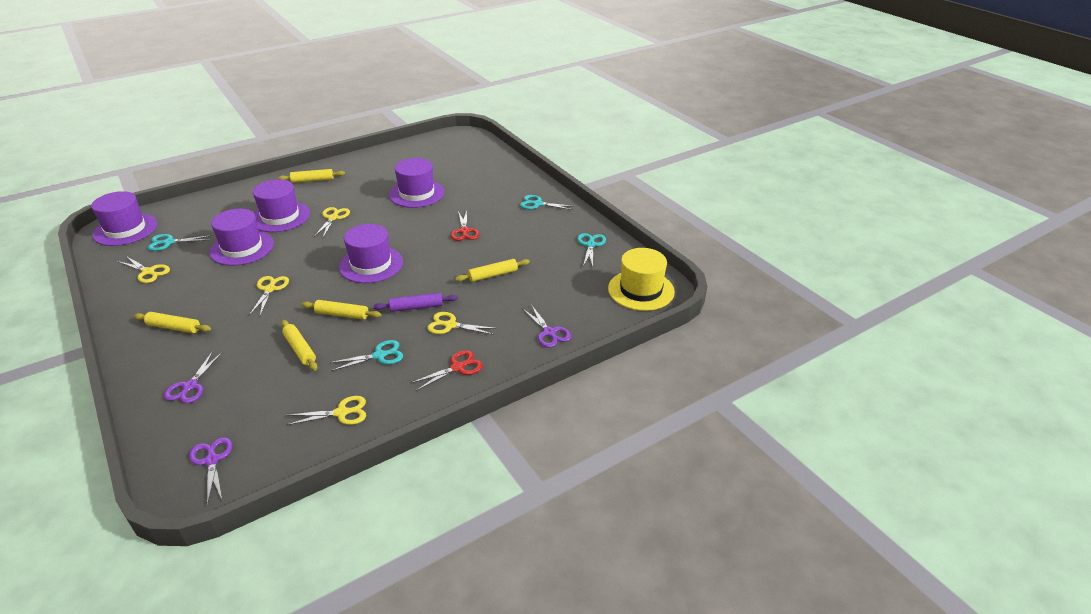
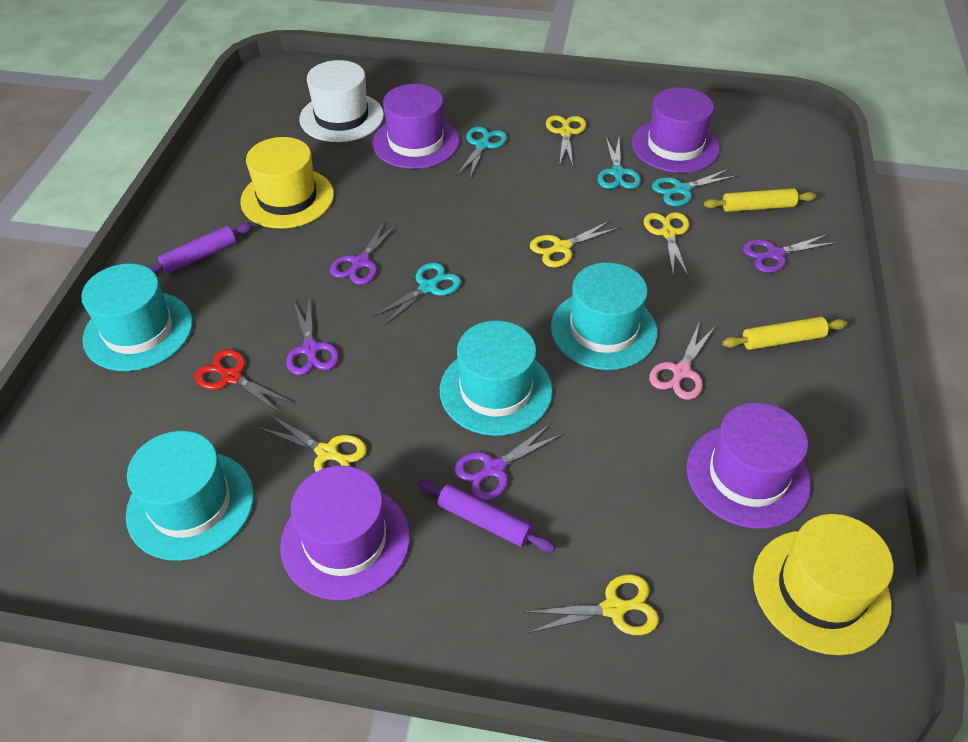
pink scissors: 0 -> 1
purple hat: 5 -> 4
purple rolling pin: 1 -> 2
purple scissors: 3 -> 4
red scissors: 2 -> 1
turquoise hat: 0 -> 4
white hat: 0 -> 1
yellow hat: 1 -> 2
yellow rolling pin: 5 -> 2

